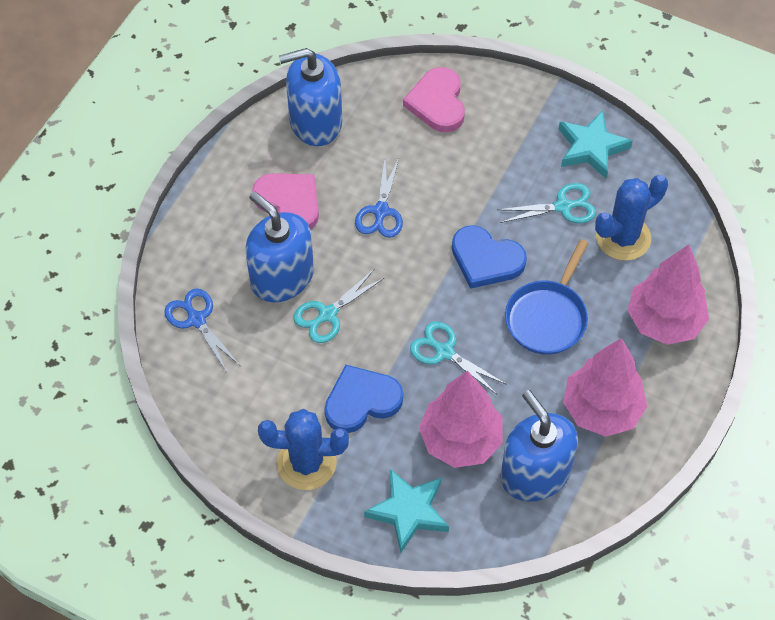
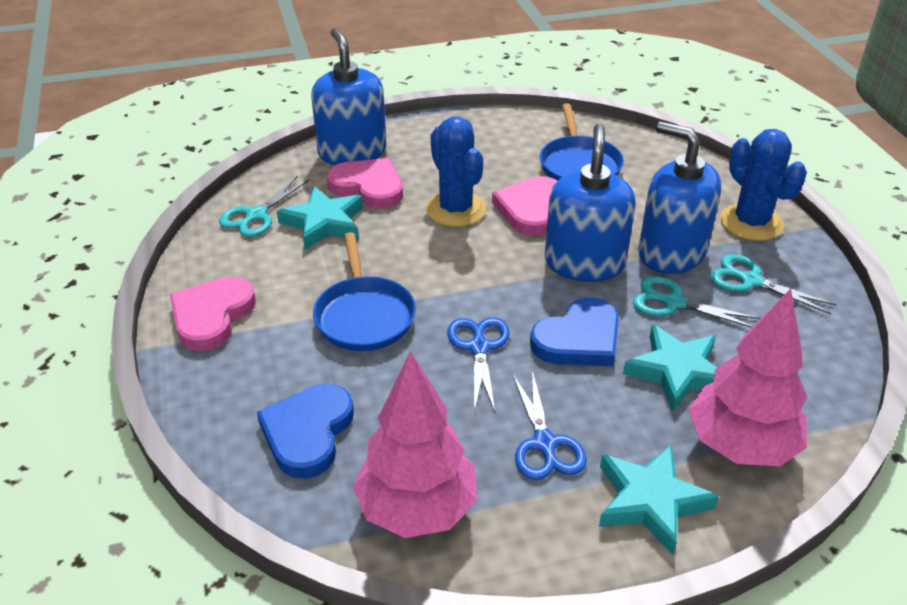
blue pan: 1 -> 2
pink heart: 2 -> 3
pink tree: 3 -> 2
turquoise star: 2 -> 3

